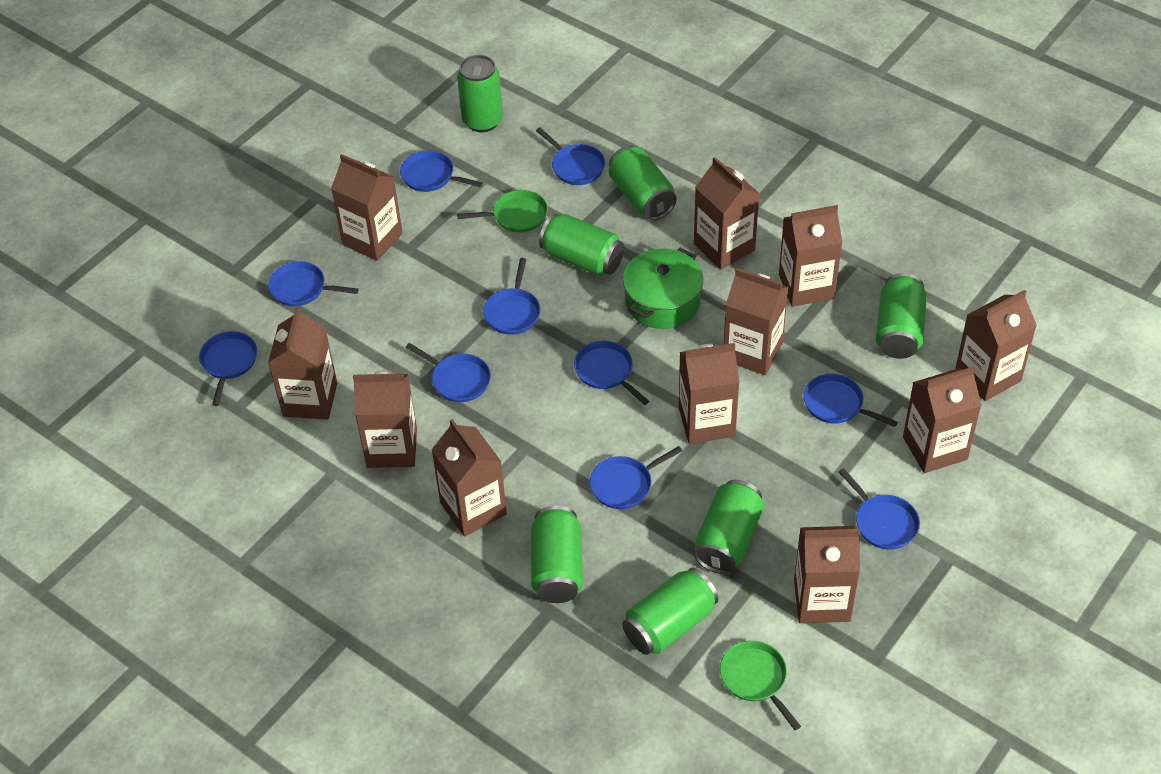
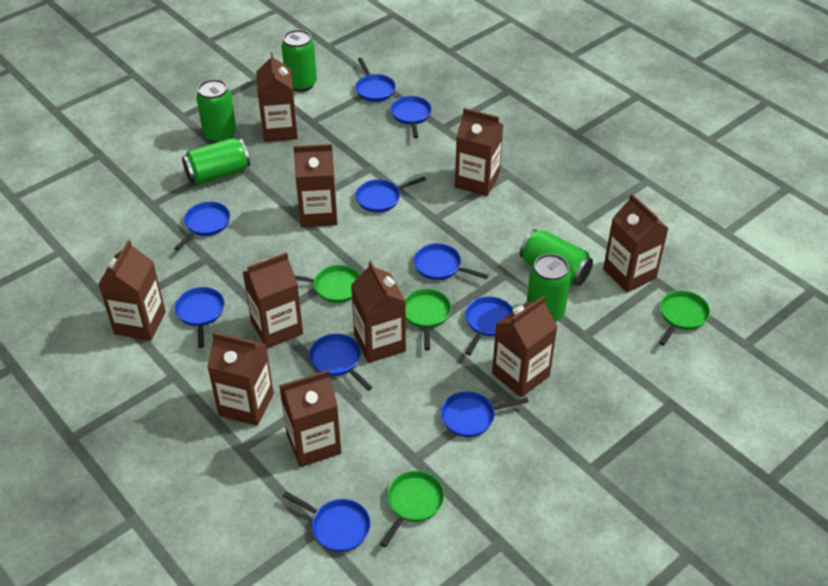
brown carton: 11 -> 10
green can: 7 -> 5
green pan: 2 -> 4
green pot: 1 -> 0

